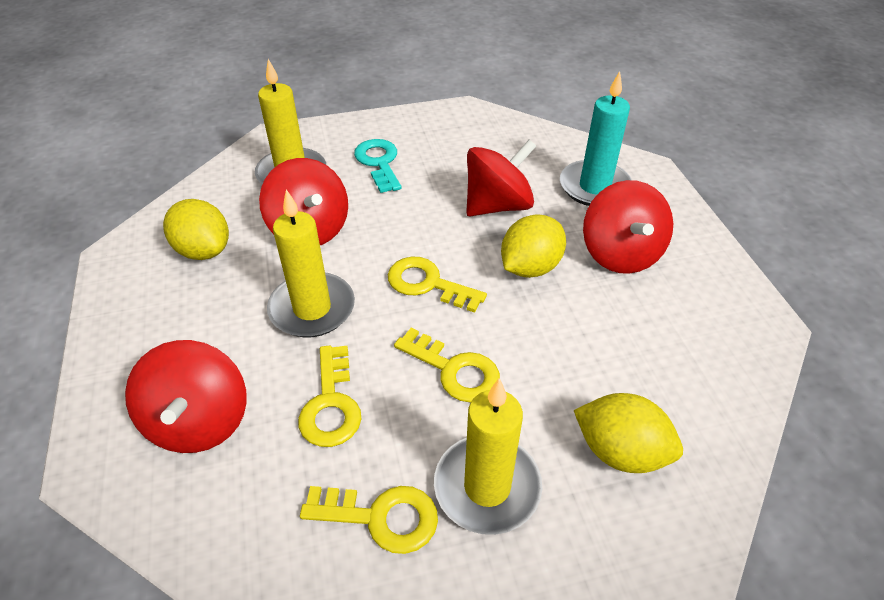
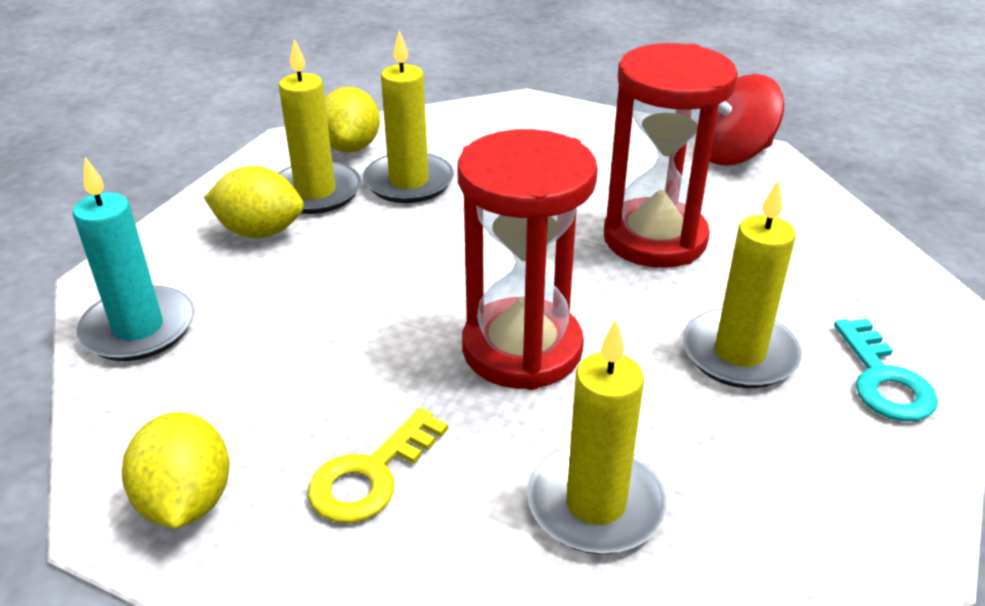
red hourglass: 0 -> 2
red spinning top: 4 -> 1
yellow candle: 3 -> 4
yellow key: 4 -> 1

